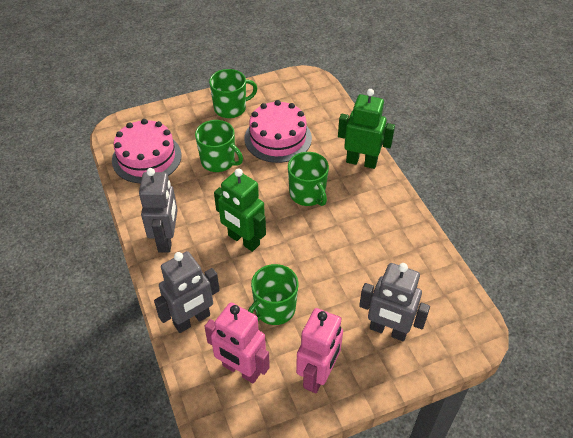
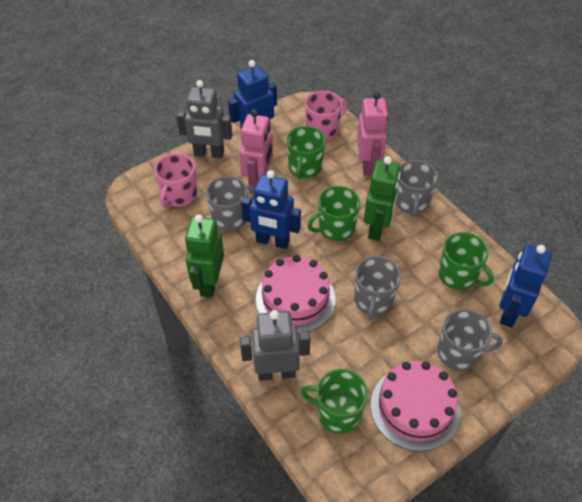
blue robot: 0 -> 3
grey mug: 0 -> 4
grey robot: 3 -> 2
pink mug: 0 -> 2

